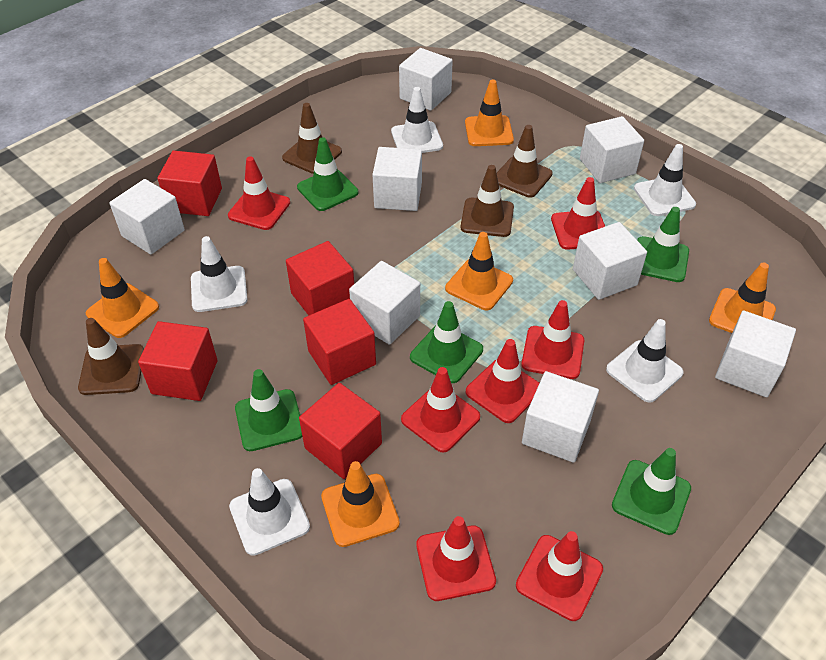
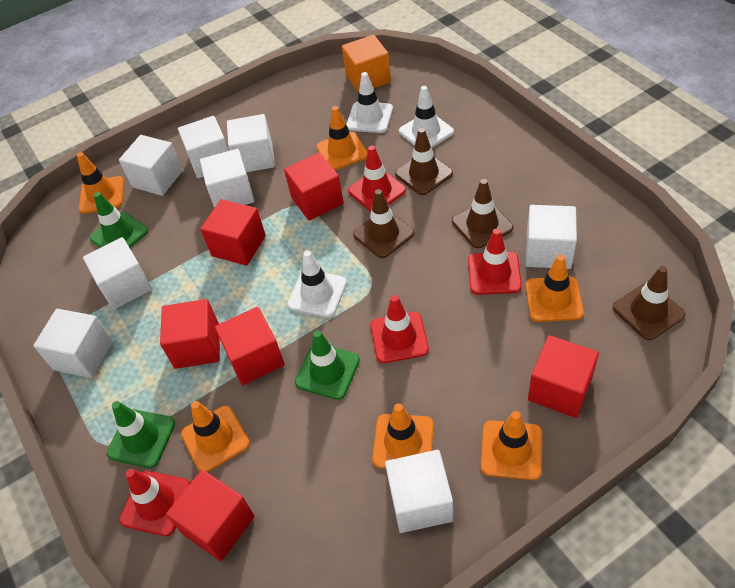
green traffic cone: 5 -> 3
orange cube: 0 -> 1
orange traffic cone: 5 -> 6
red cube: 5 -> 6
red traffic cone: 7 -> 4
white traffic cone: 5 -> 3

